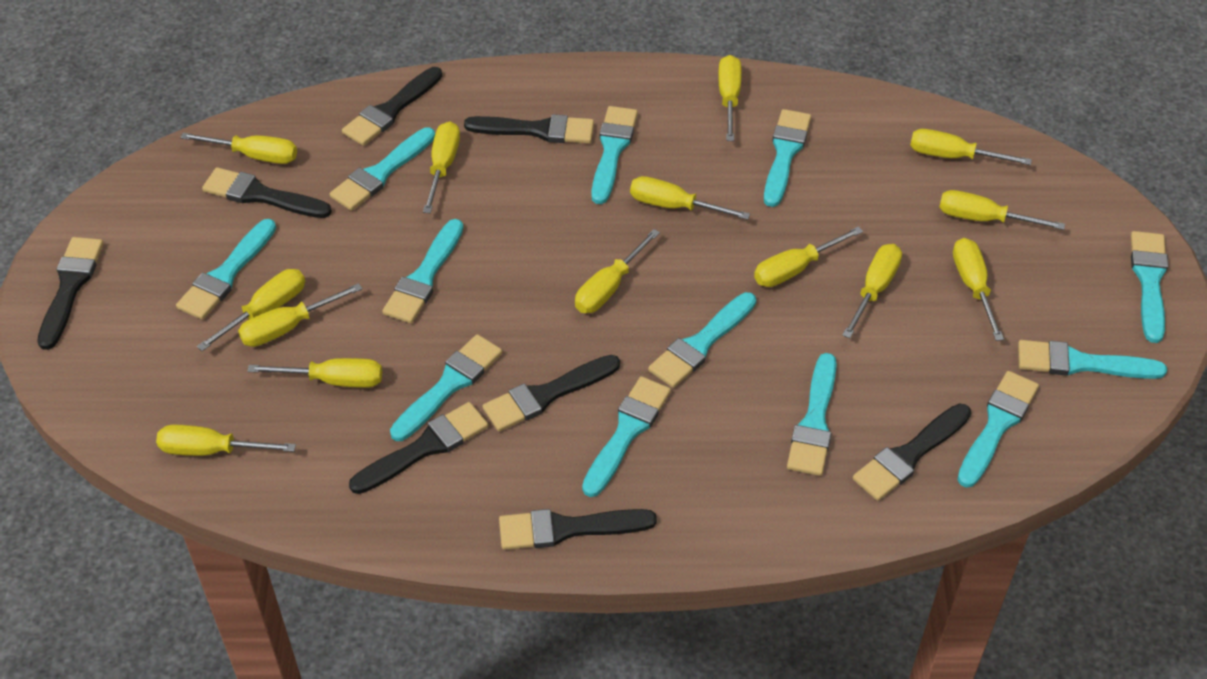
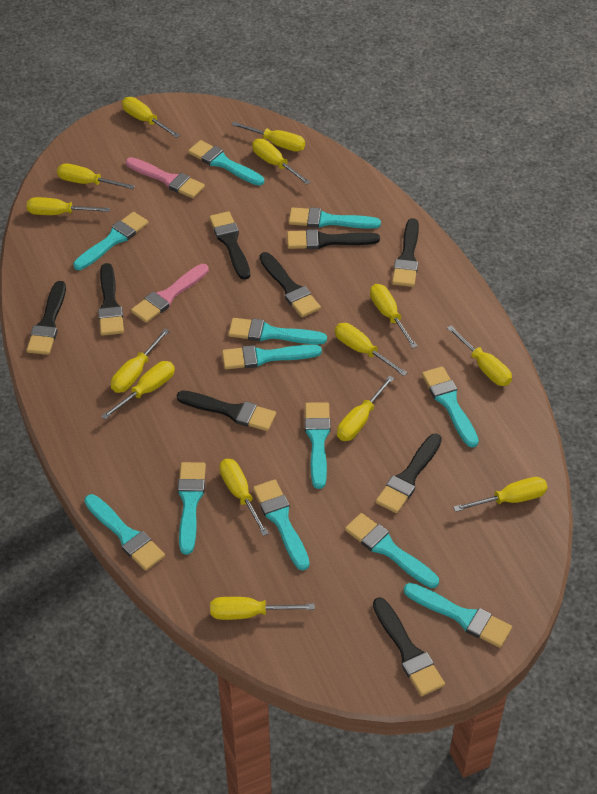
black brush: 8 -> 9
pink brush: 0 -> 2

